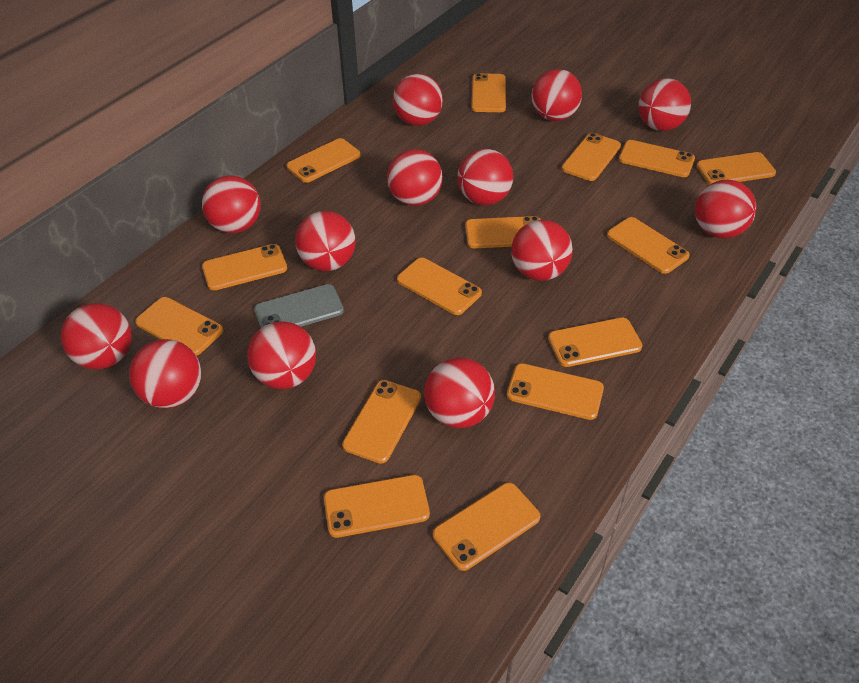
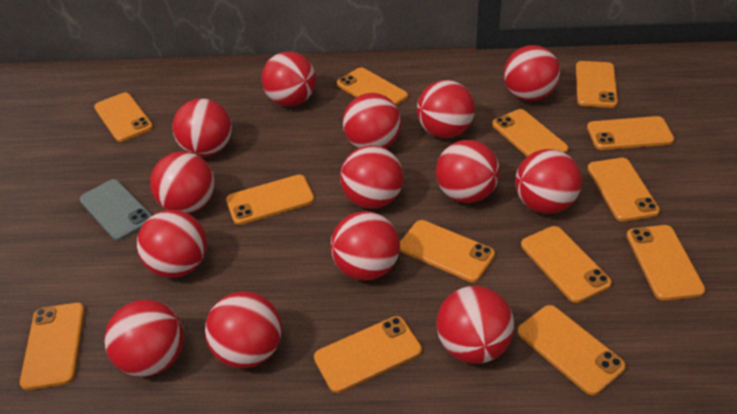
orange phone: 15 -> 13
red ball: 13 -> 14

